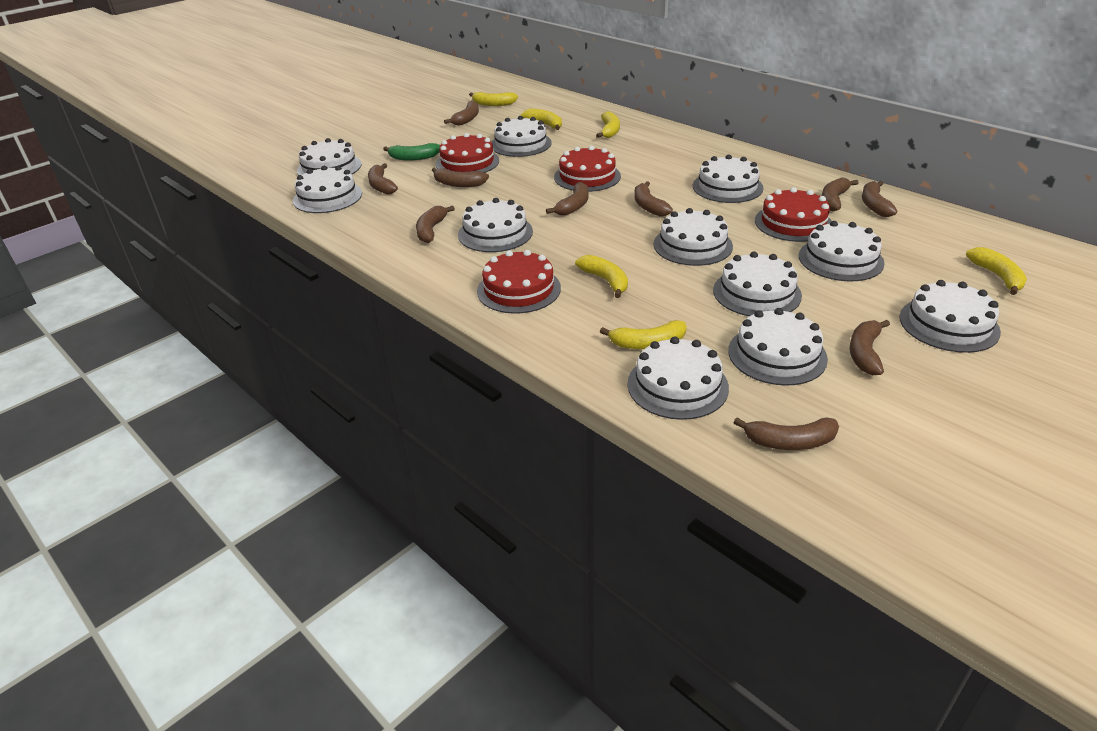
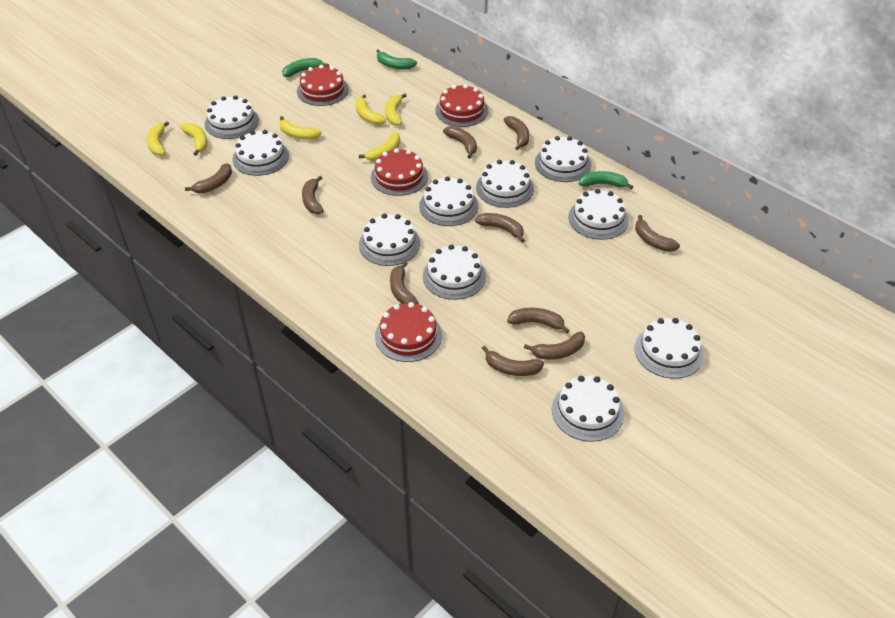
green banana: 1 -> 3
white cake: 11 -> 10

